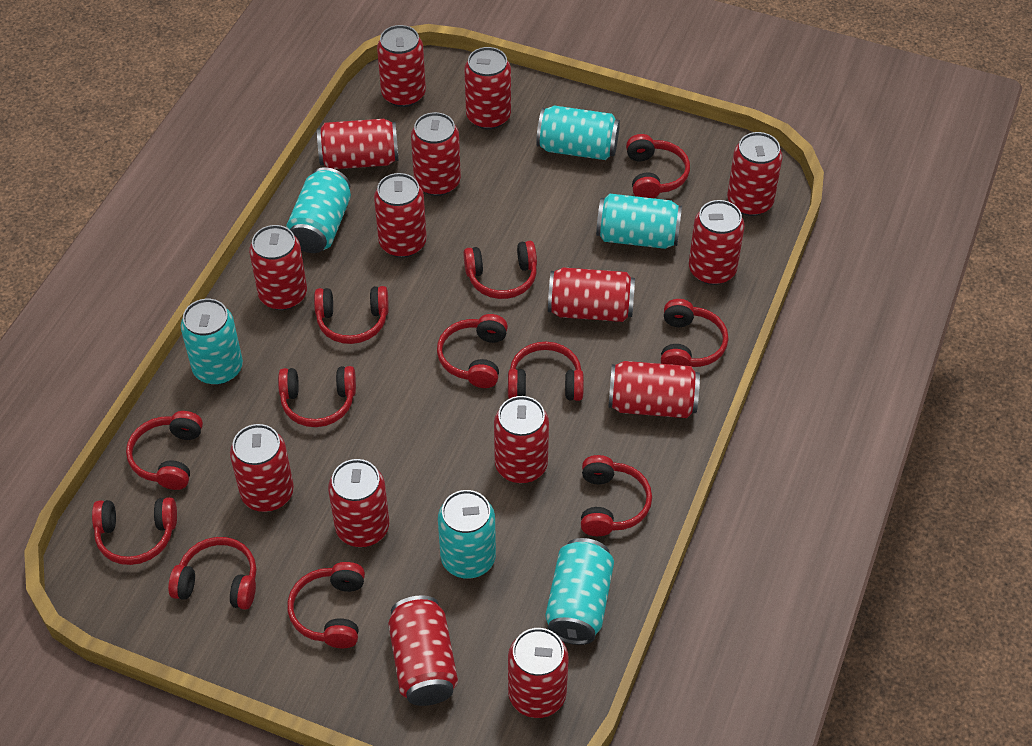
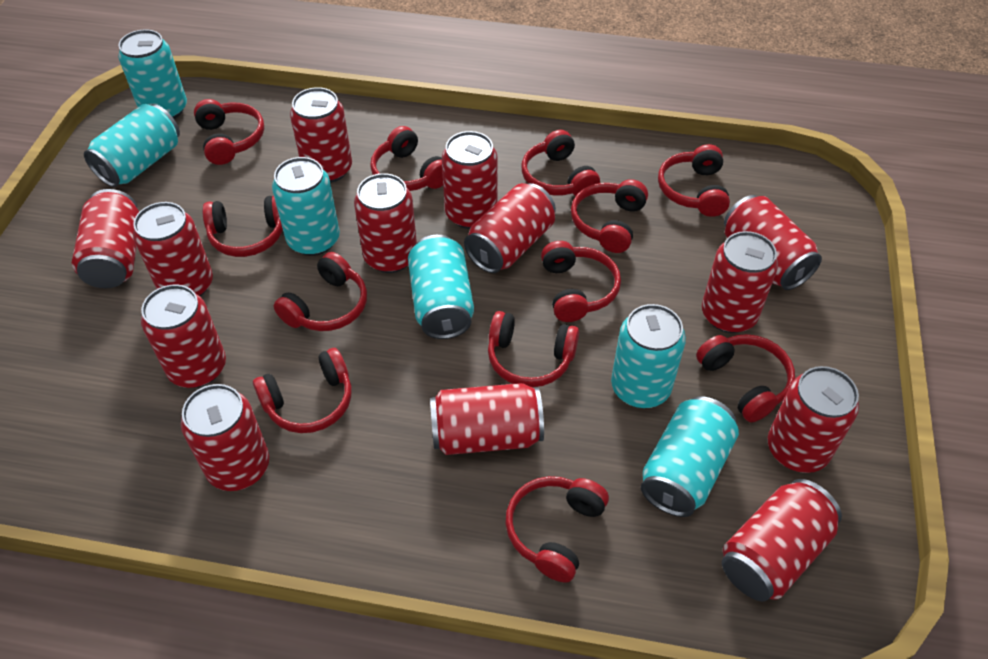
red can: 15 -> 13

